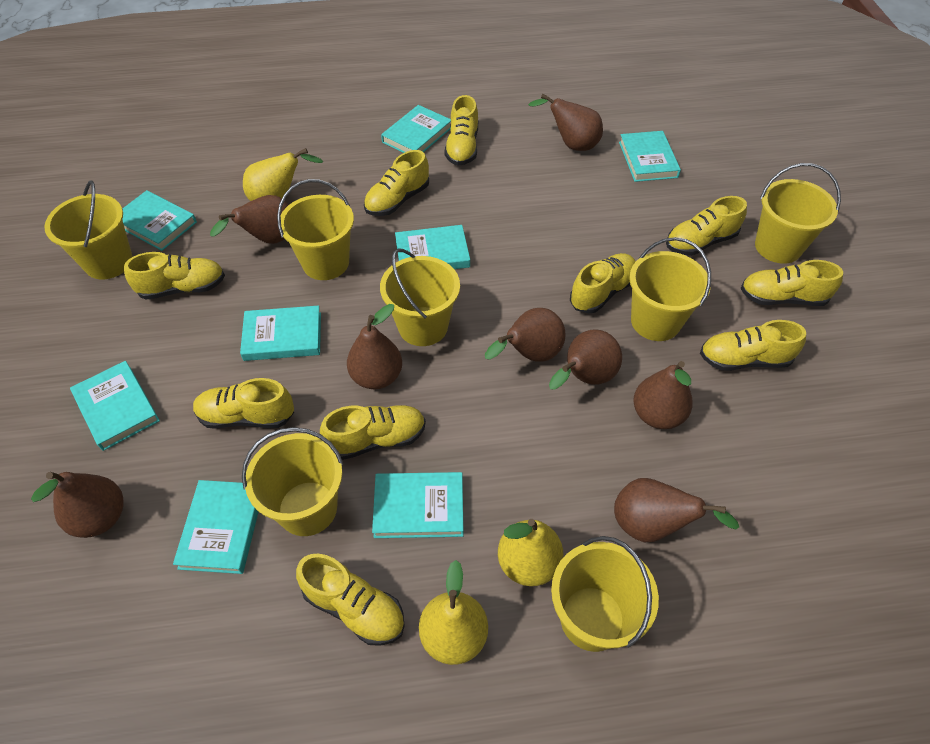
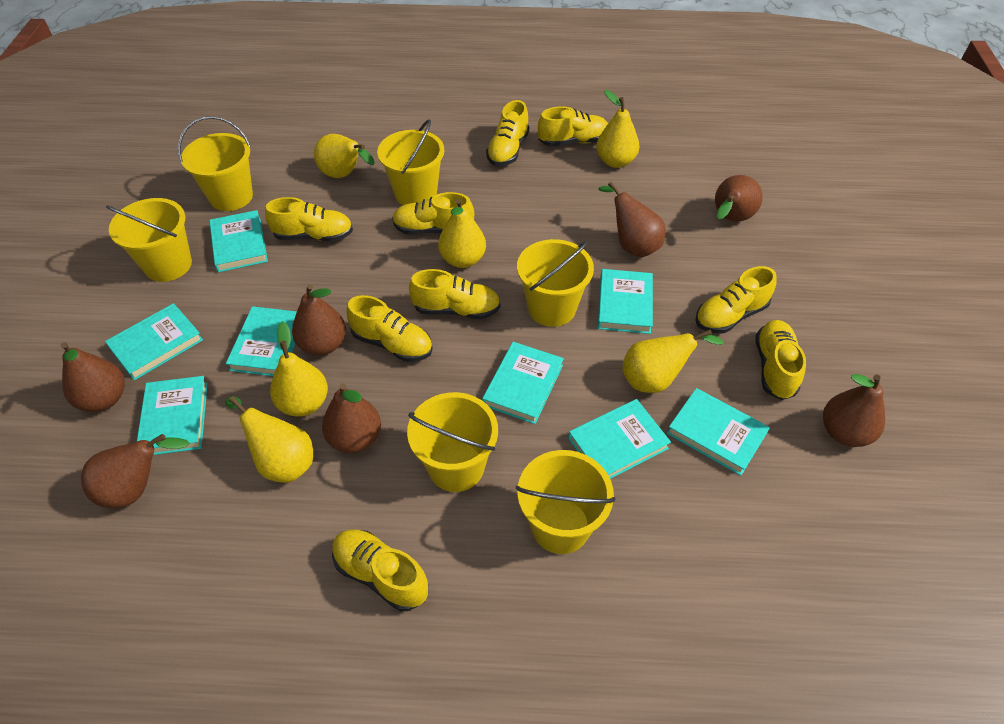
brown pear: 8 -> 7
yellow bucket: 7 -> 6
yellow pear: 3 -> 6
yellow shoe: 10 -> 9

